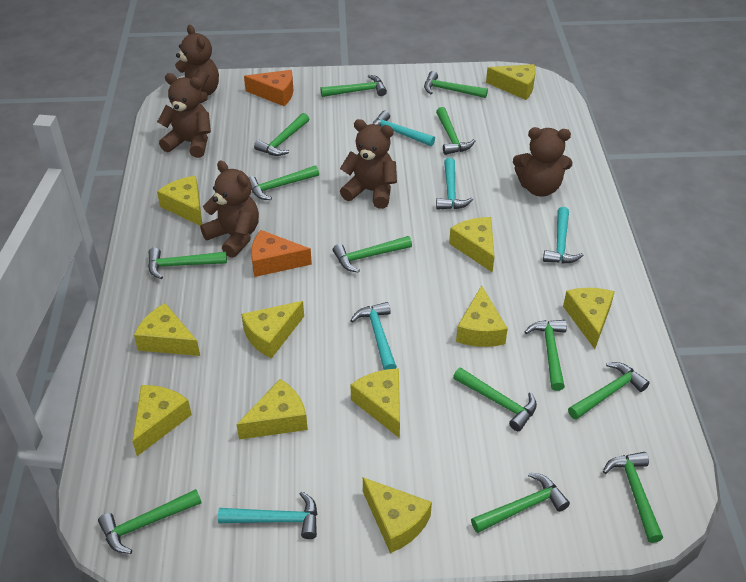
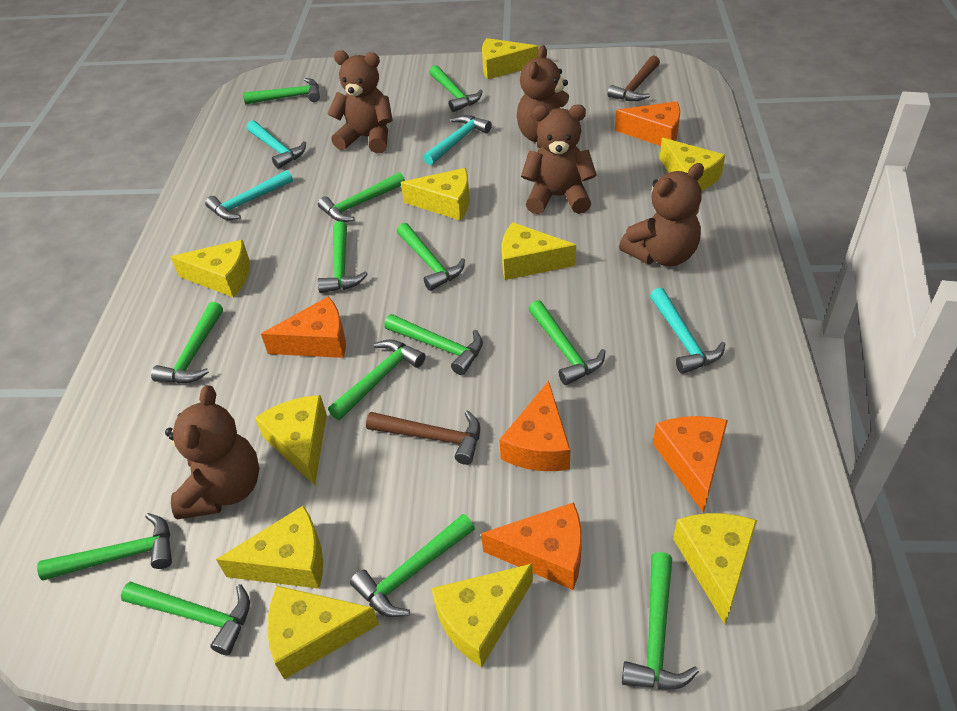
brown hammer: 0 -> 2
orange cheese: 2 -> 5
turquoise hammer: 5 -> 4
yellow cheese: 11 -> 10

